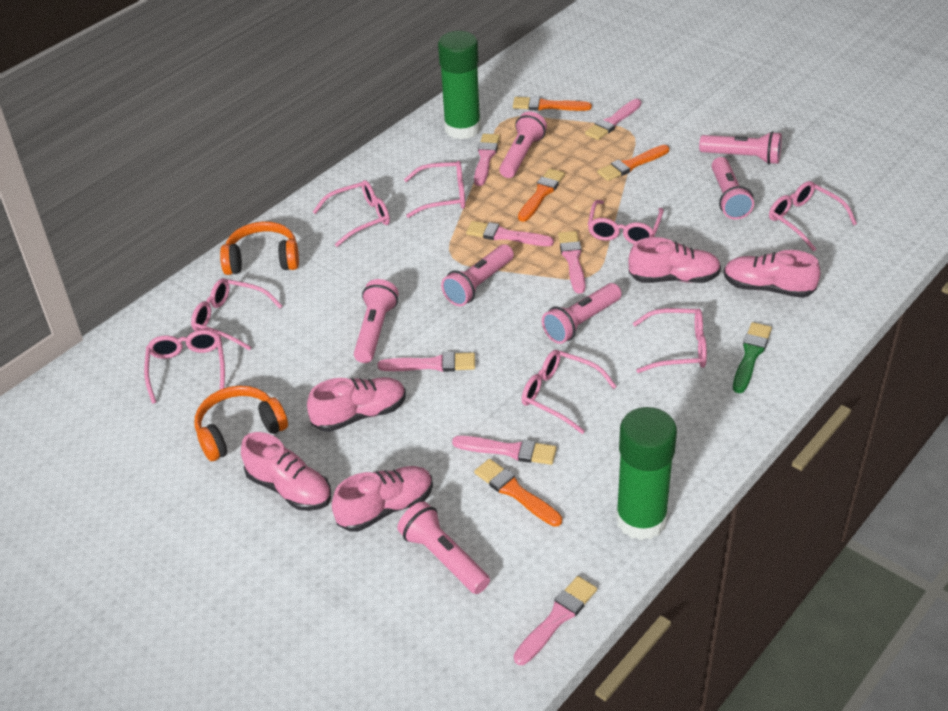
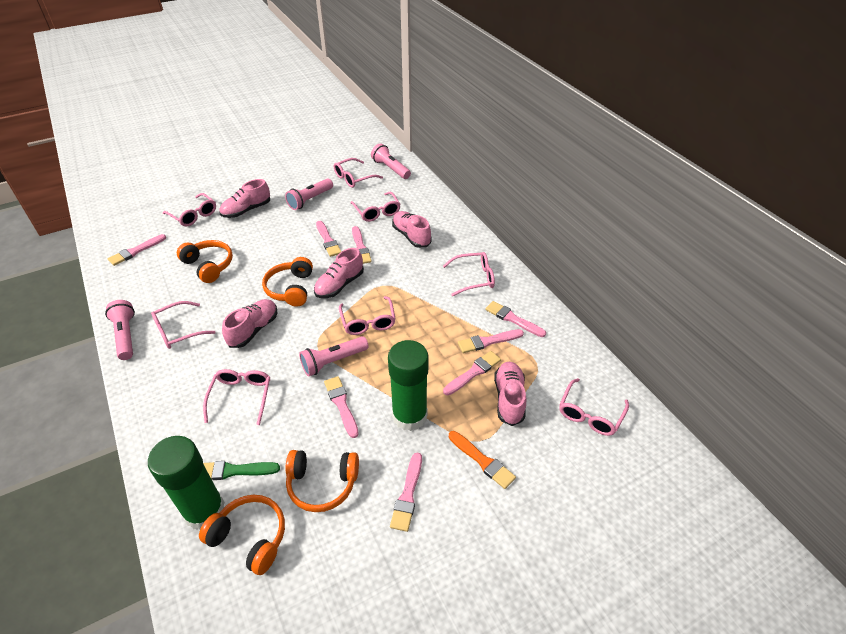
orange brush: 4 -> 1
orange headphones: 2 -> 4
pink brush: 7 -> 8
pink flashlight: 7 -> 4

